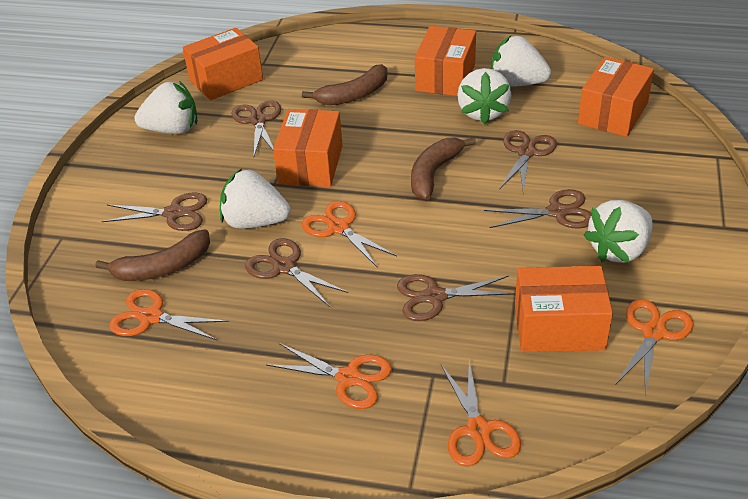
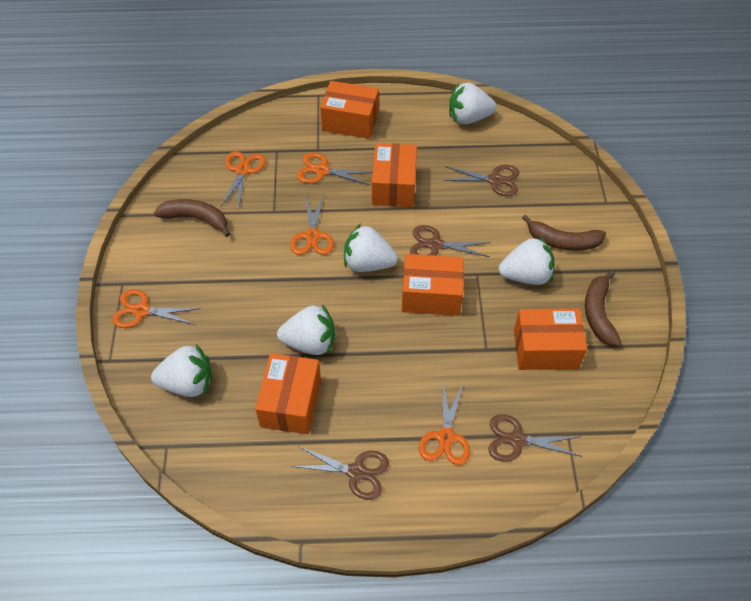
brown scissors: 6 -> 4

